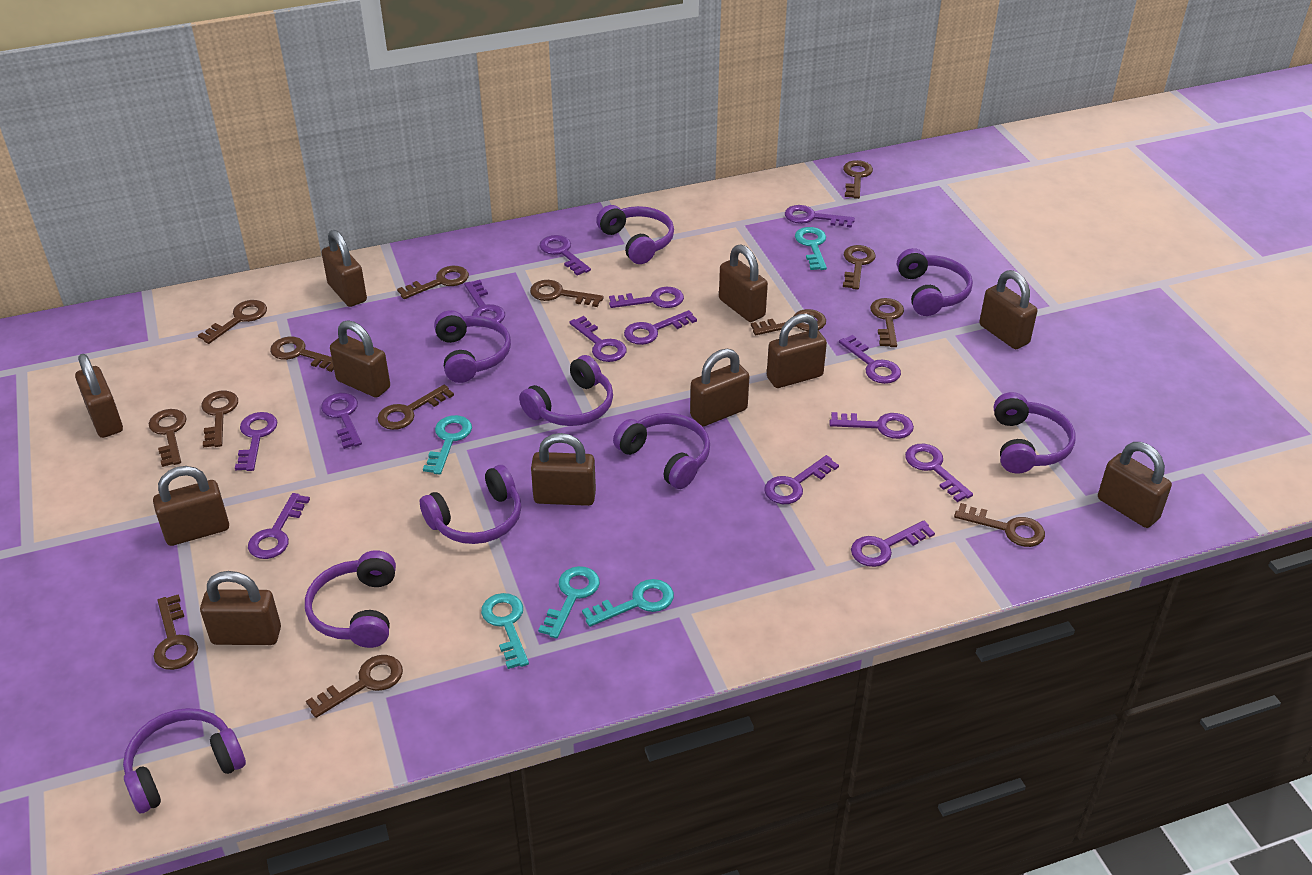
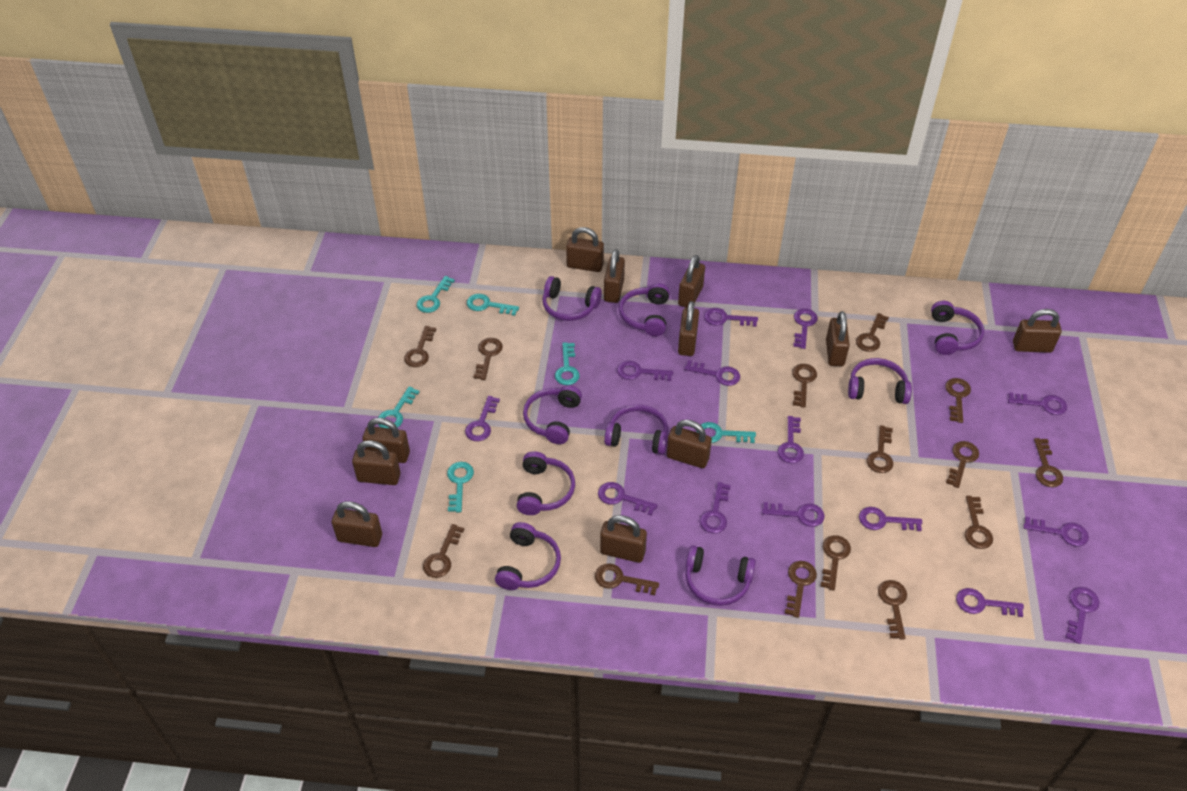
turquoise key: 5 -> 6

